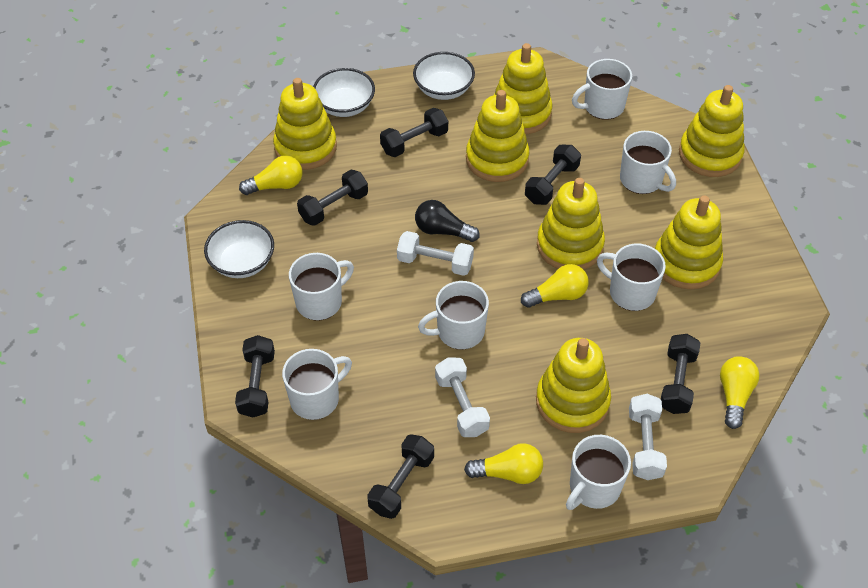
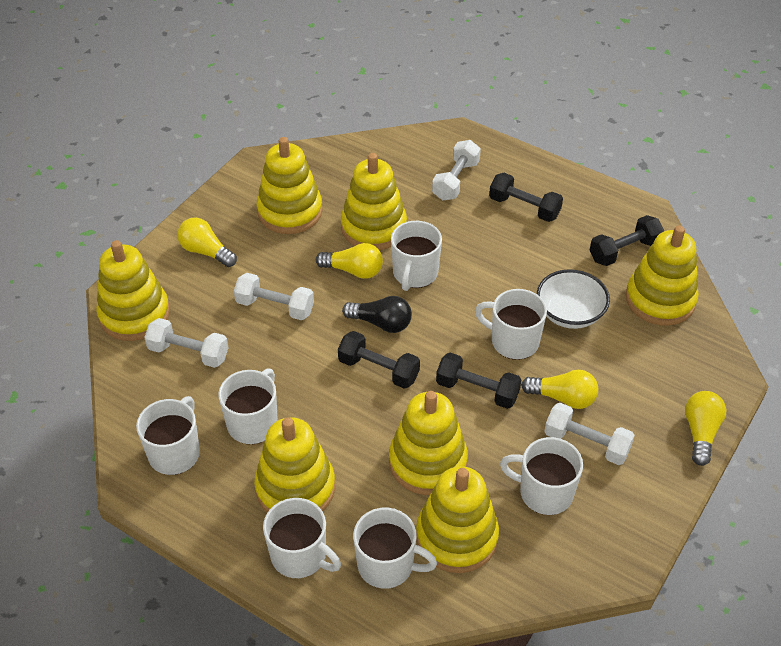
black dumbbell: 6 -> 4
white bowl: 3 -> 1
white dumbbell: 3 -> 4

